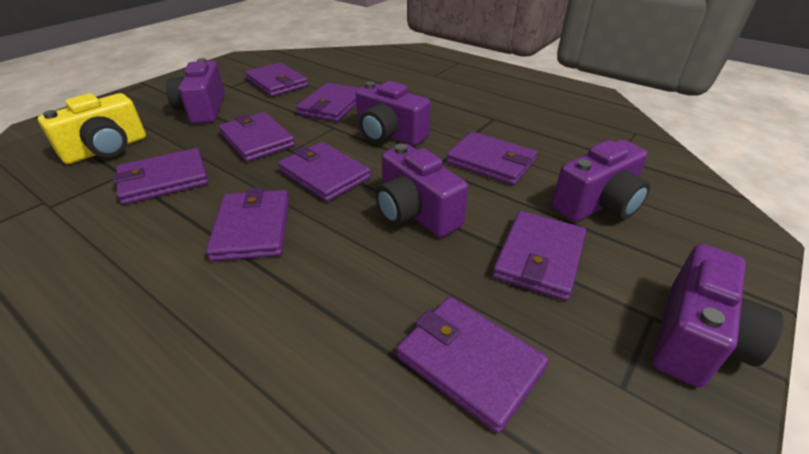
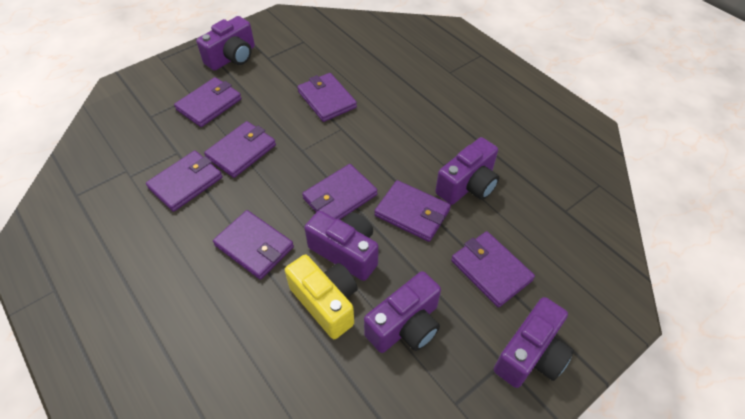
purple wallet: 9 -> 8

